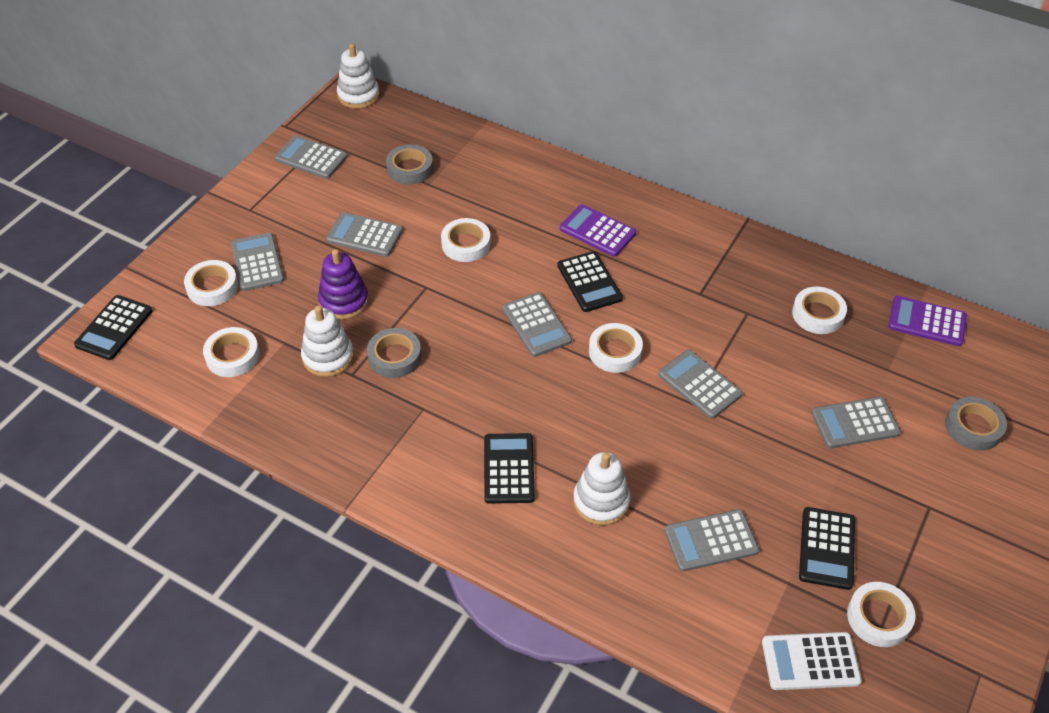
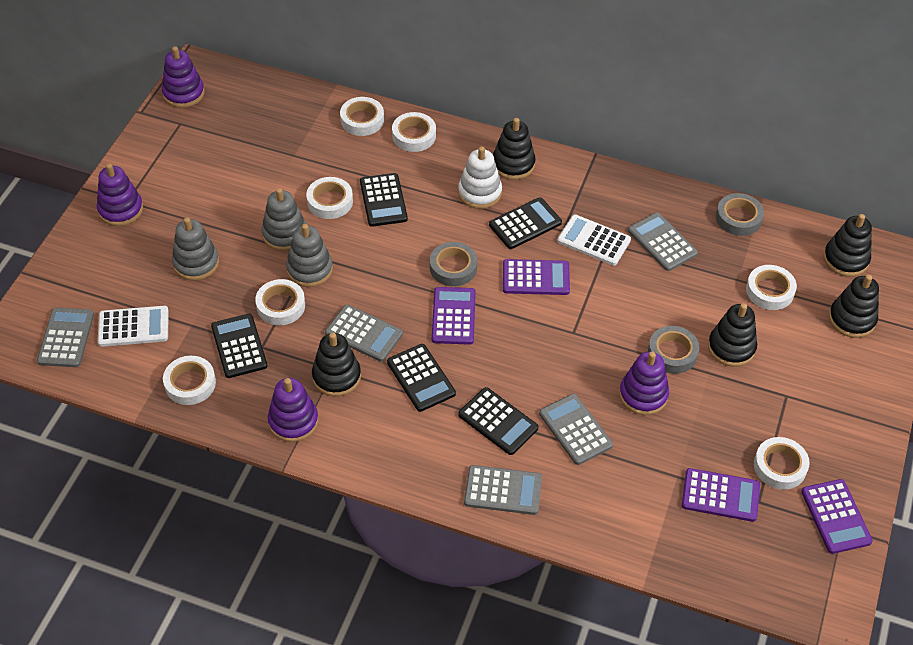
black calculator: 4 -> 5
black stacking toy: 0 -> 5
grey calculator: 7 -> 5
grey stacking toy: 0 -> 3
purple calculator: 2 -> 4
purple stacking toy: 1 -> 4
white calculator: 1 -> 2
white stacking toy: 3 -> 1
white tape: 6 -> 7

